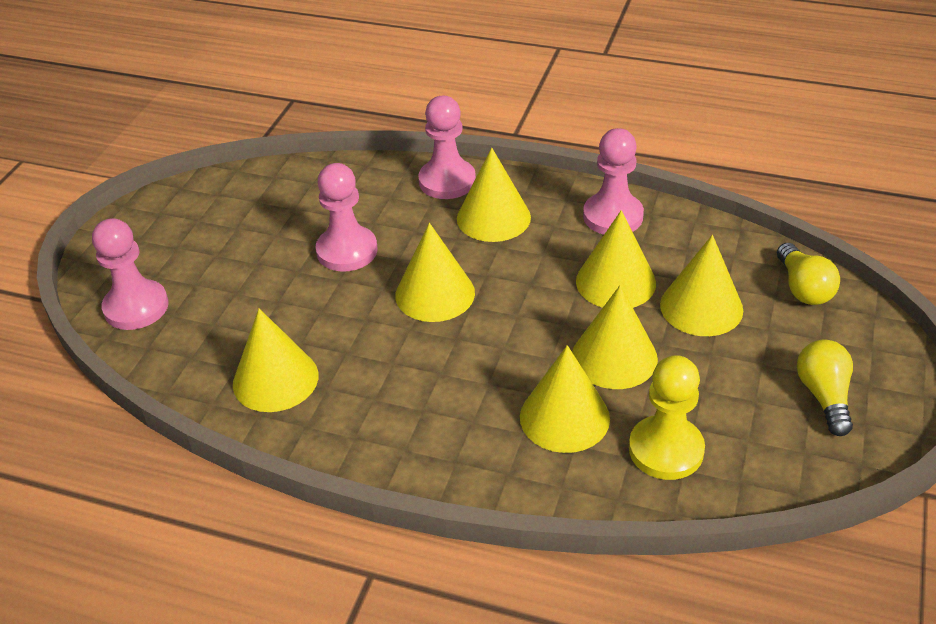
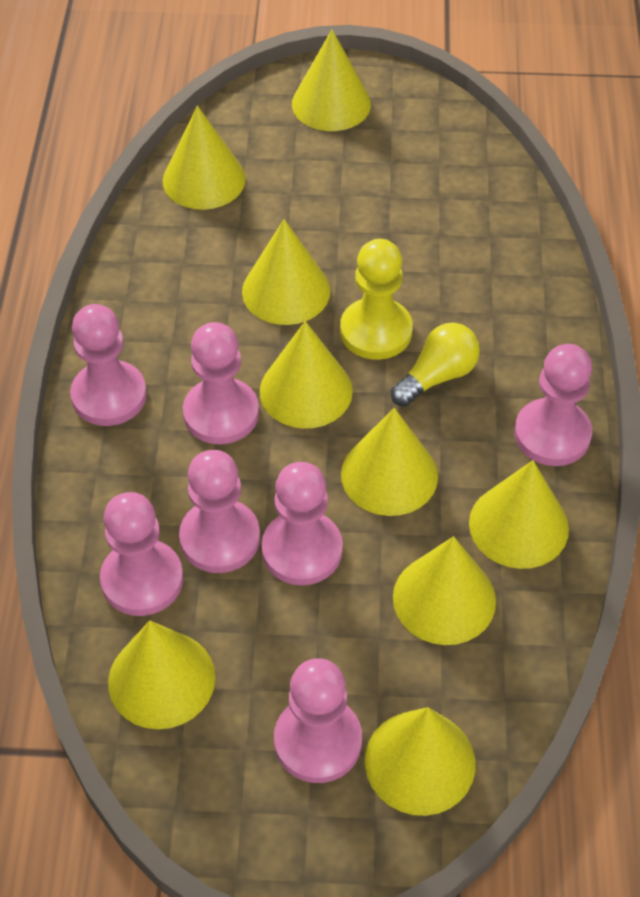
pink pawn: 4 -> 7
yellow cone: 7 -> 9
yellow light bulb: 2 -> 1

